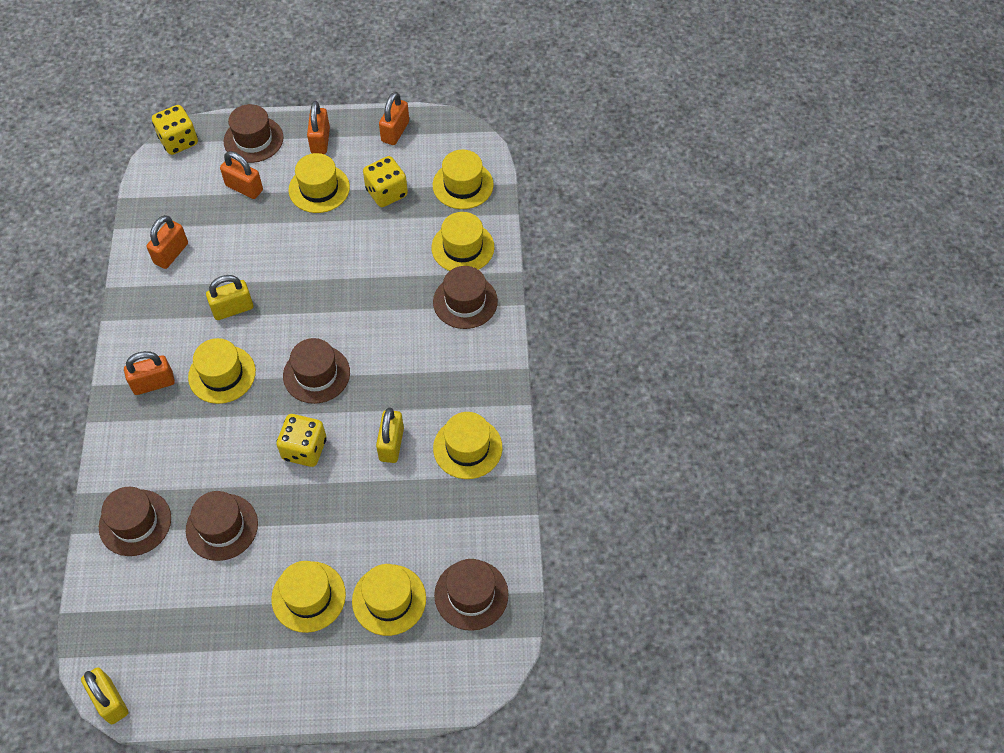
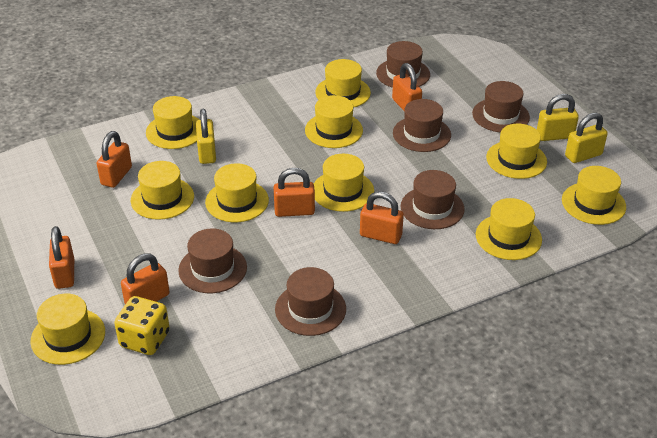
orange padlock: 5 -> 6
yellow dice: 3 -> 1
yellow hat: 7 -> 10

